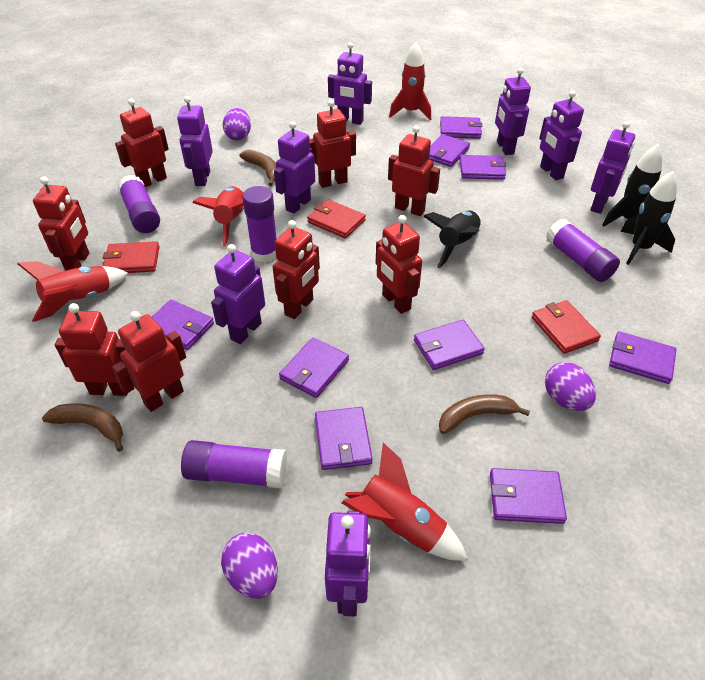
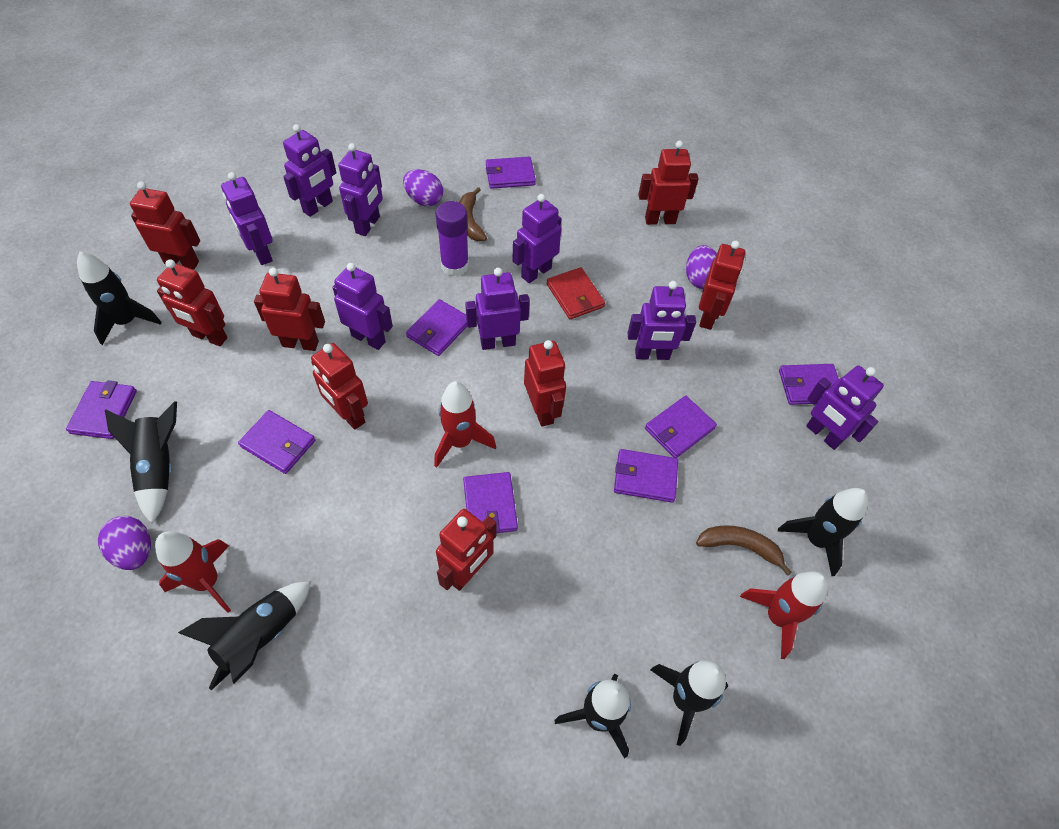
black rocket: 3 -> 6
brown banana: 3 -> 2
purple glue stick: 4 -> 1
purple wallet: 9 -> 8
red rocket: 4 -> 3
red wallet: 3 -> 1

